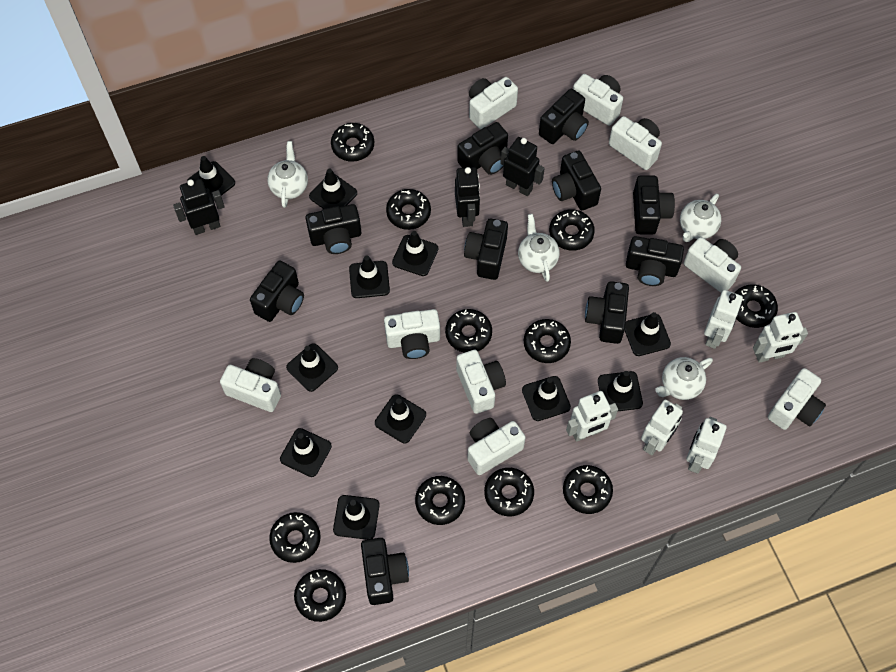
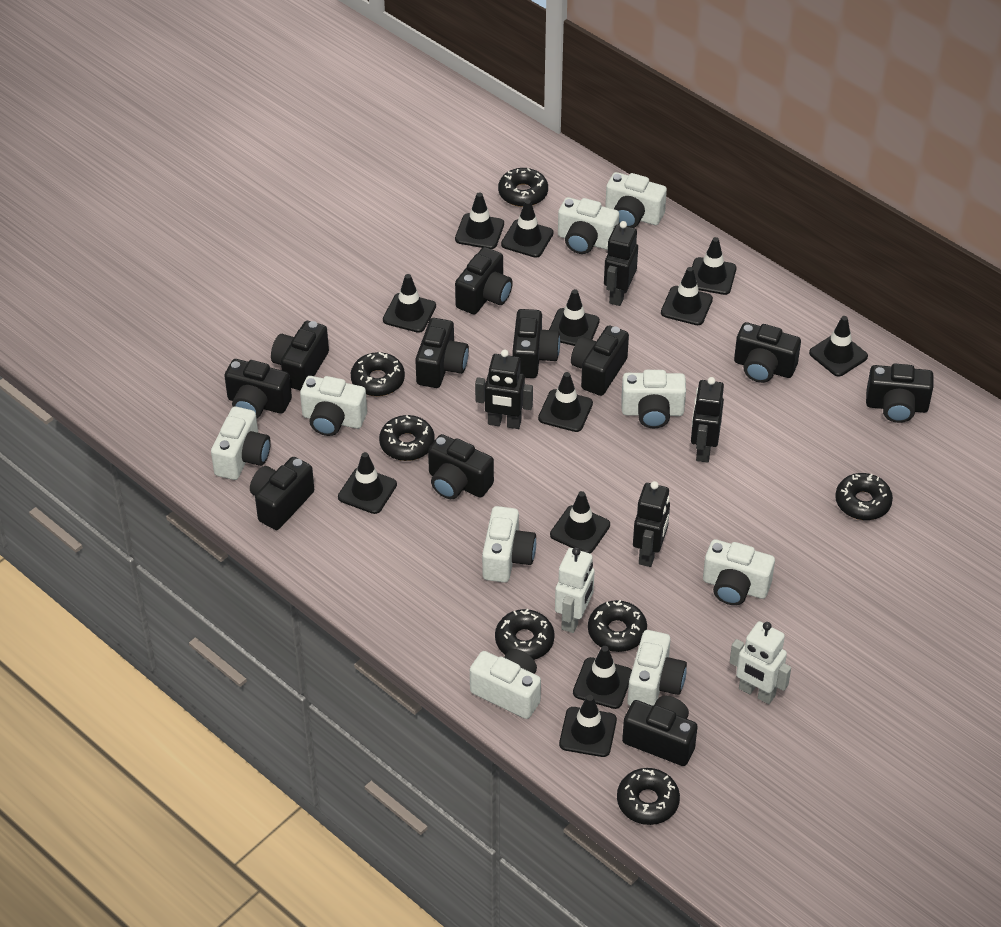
black camera: 10 -> 11
black donut: 11 -> 7
black robot: 3 -> 4
black traffic cone: 11 -> 12
white robot: 5 -> 2
white teapot: 4 -> 0

